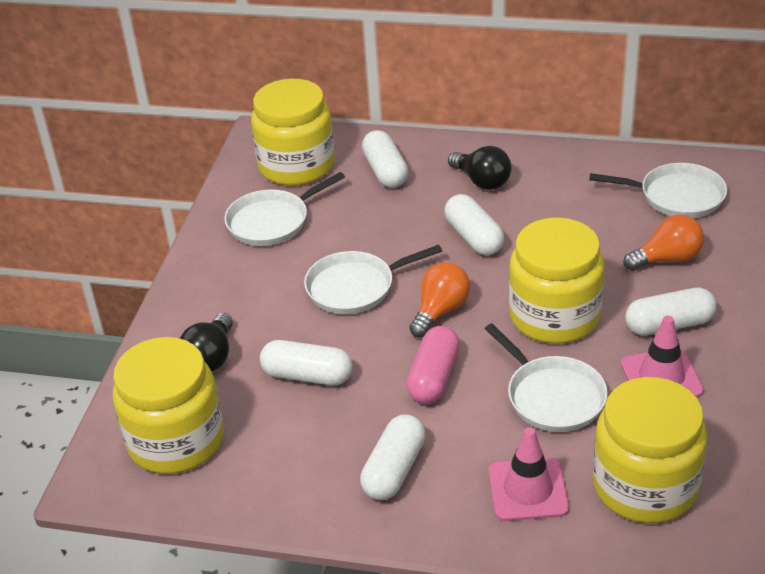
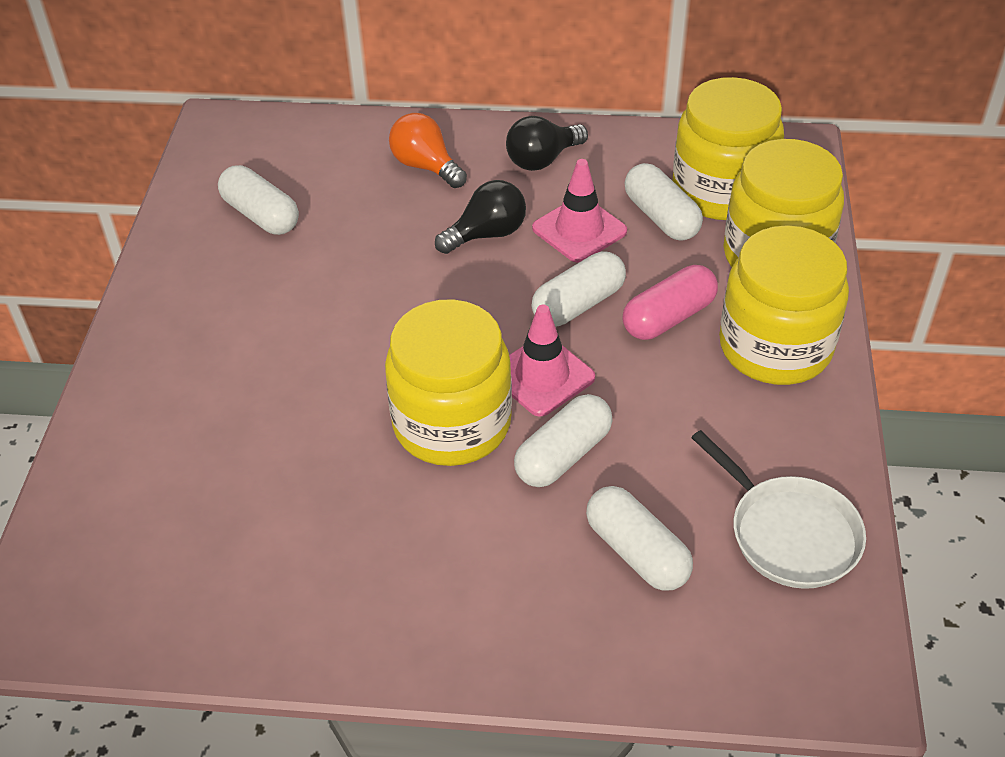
orange light bulb: 2 -> 1
white pan: 4 -> 1

